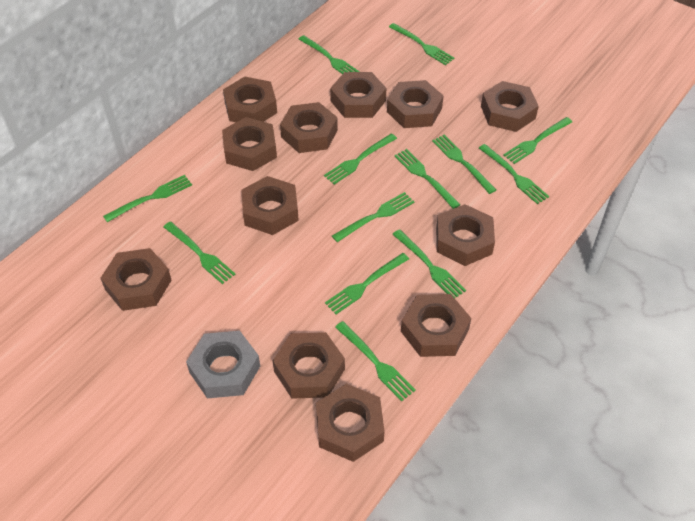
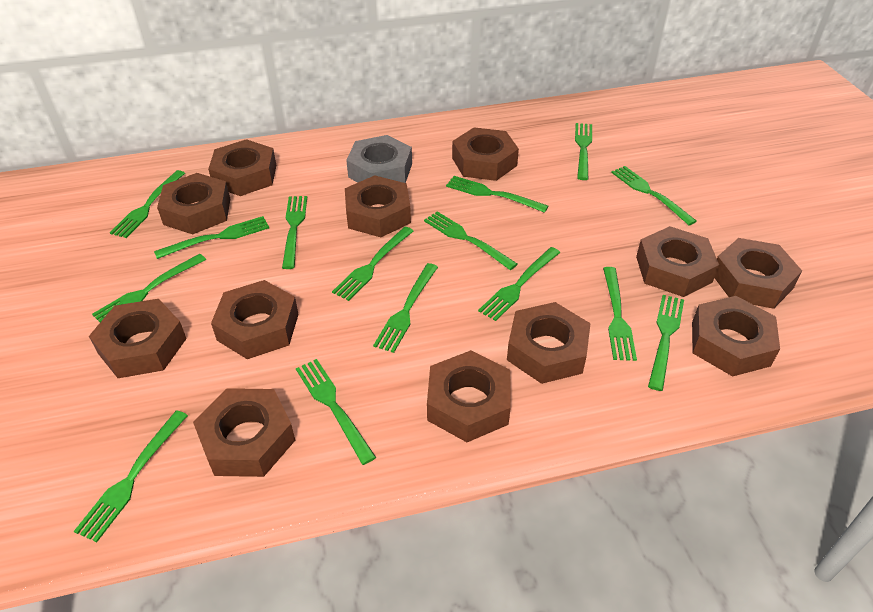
green fork: 13 -> 15

